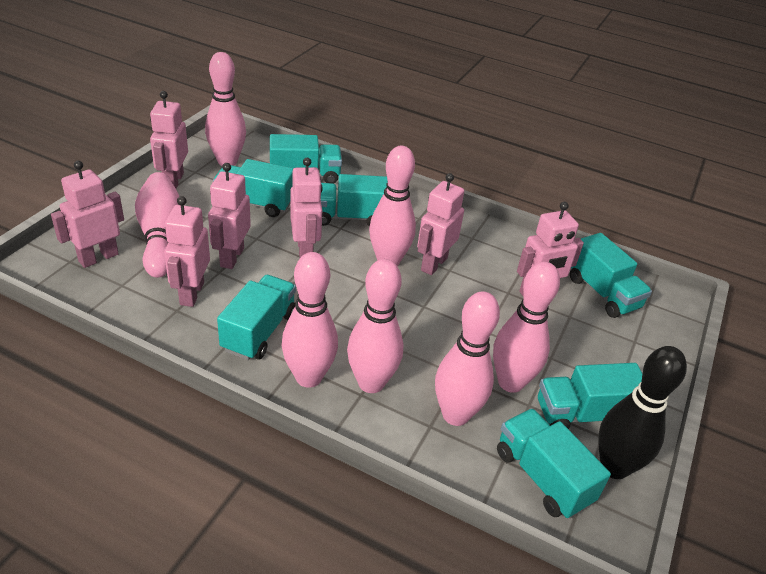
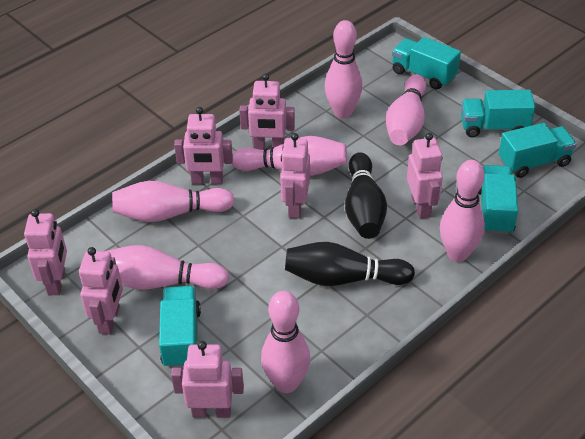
black bowling pin: 1 -> 2
turquoise truck: 7 -> 5

